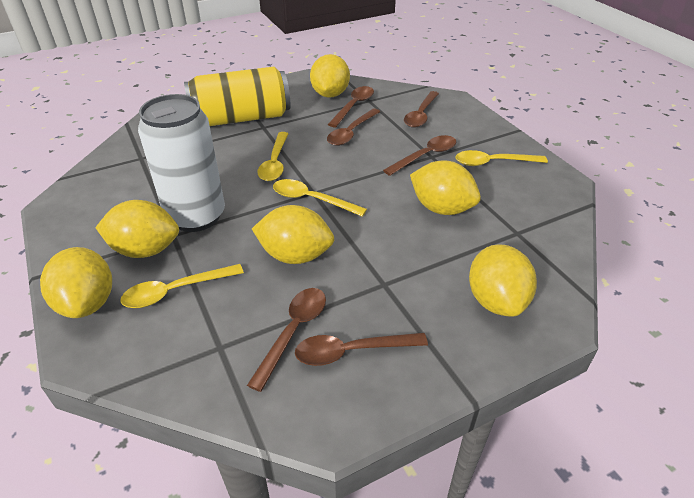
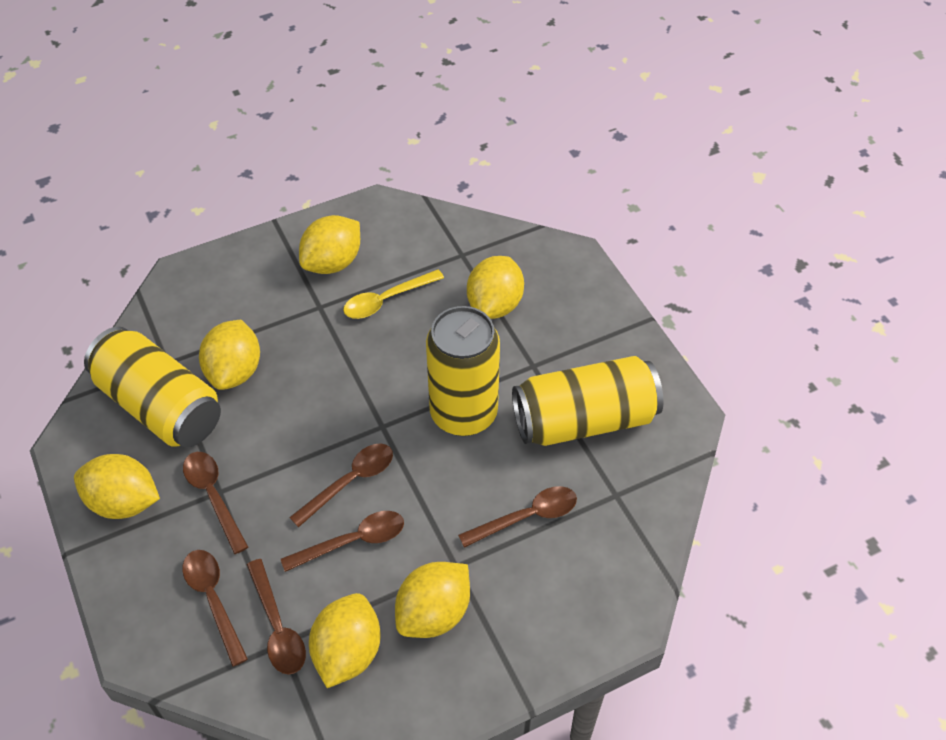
white can: 1 -> 0
yellow can: 1 -> 3
yellow spoon: 4 -> 1

